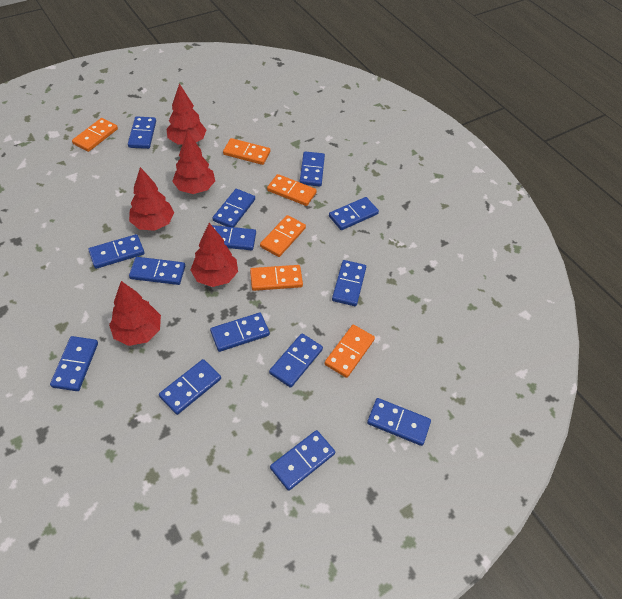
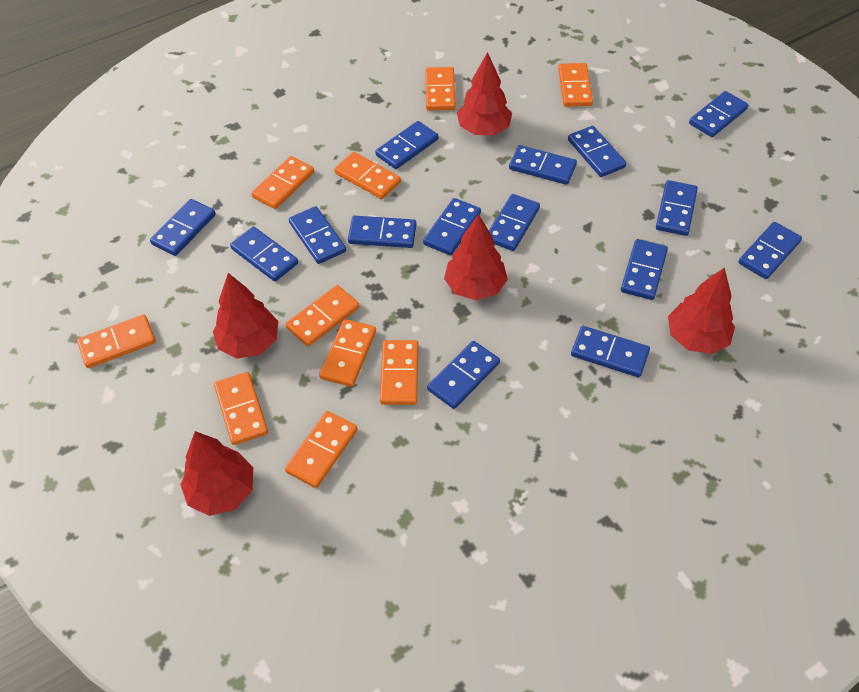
blue domino: 14 -> 15
orange domino: 6 -> 10

